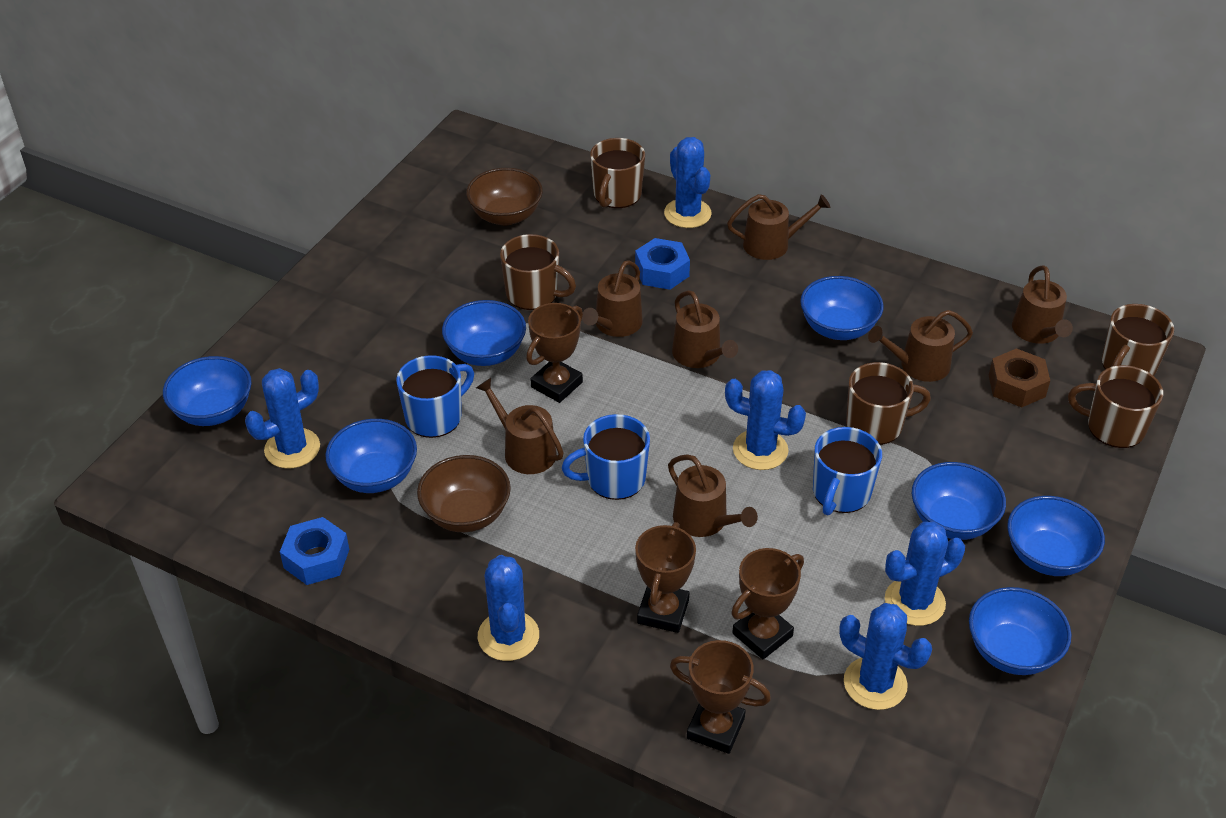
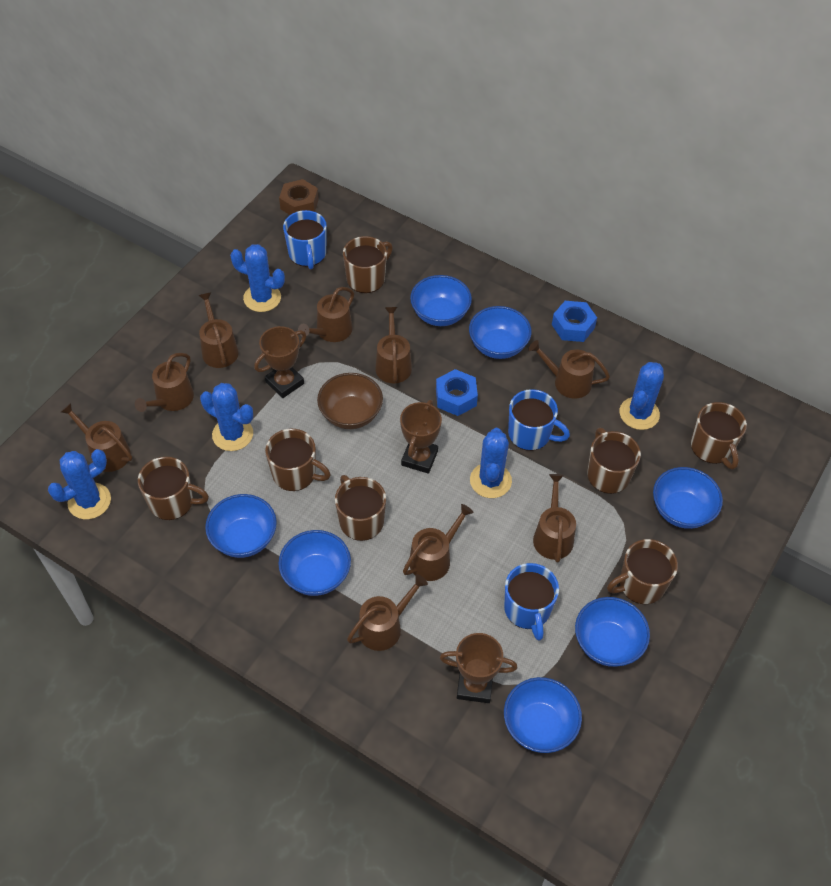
blue cactus: 6 -> 5
brown bowl: 2 -> 1
brown mug: 5 -> 7
brown trophy: 4 -> 3
brown watering can: 7 -> 9

